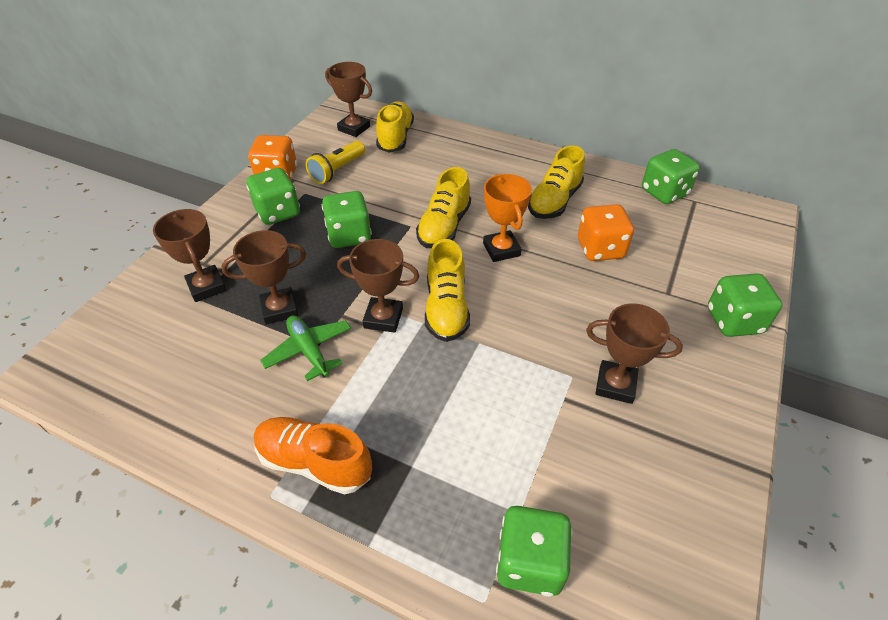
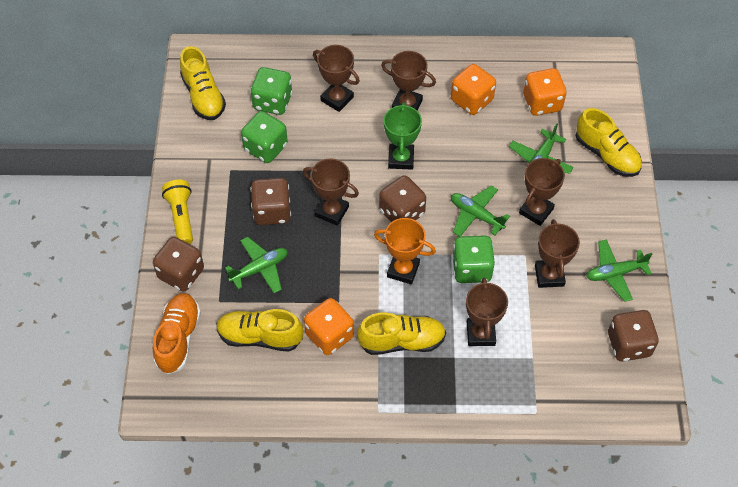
brown dice: 0 -> 4
brown trophy: 5 -> 6
green dice: 5 -> 3
green plane: 1 -> 4
green trophy: 0 -> 1
orange dice: 2 -> 3

